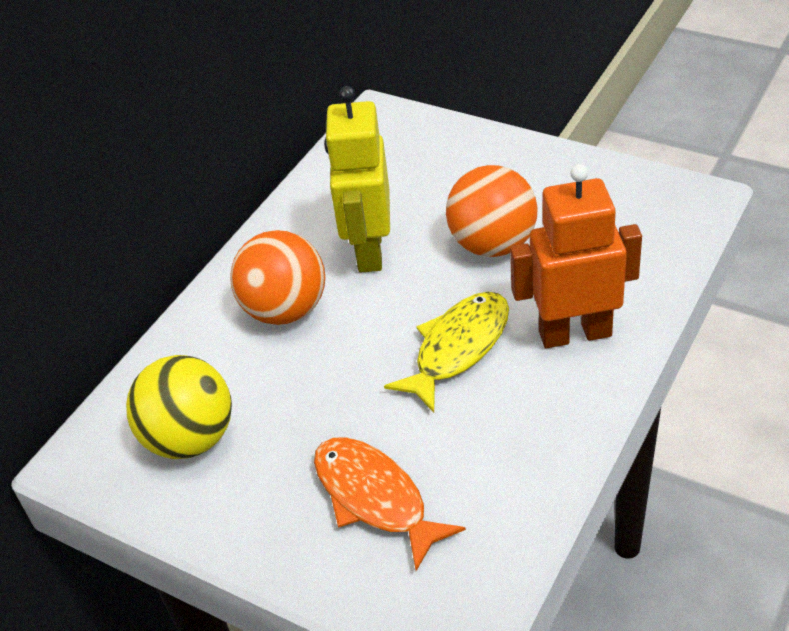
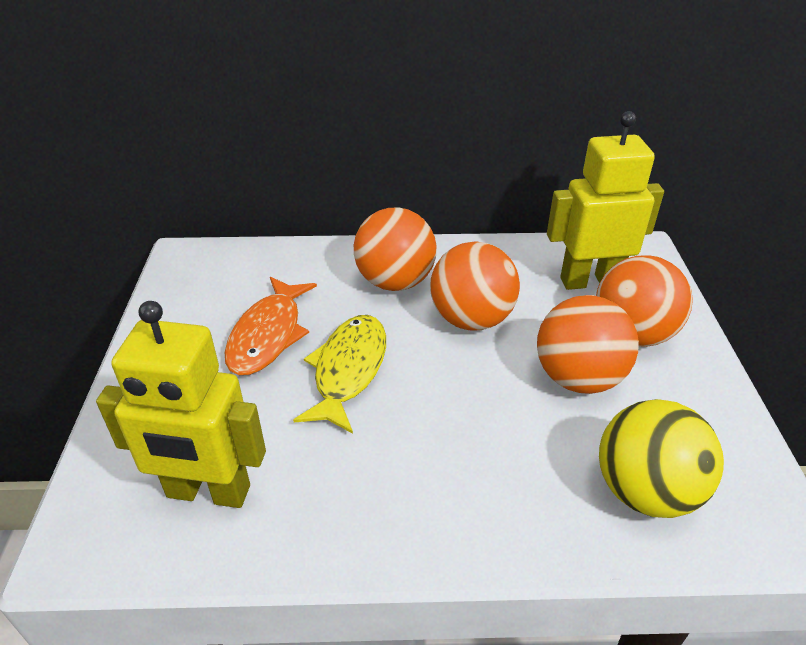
orange ball: 2 -> 4
orange robot: 1 -> 0
yellow robot: 1 -> 2

